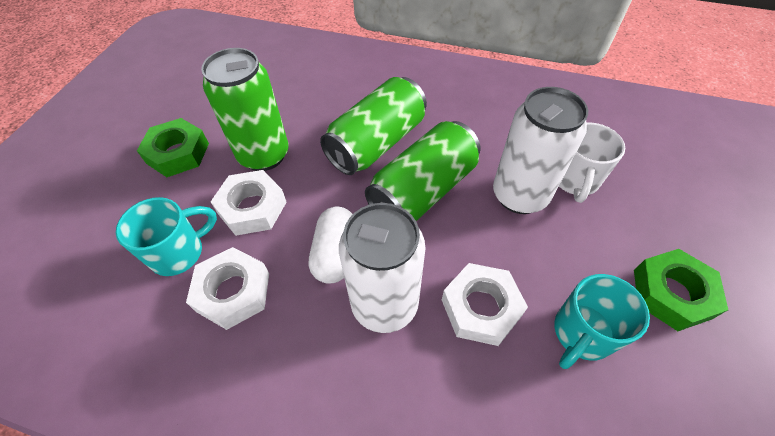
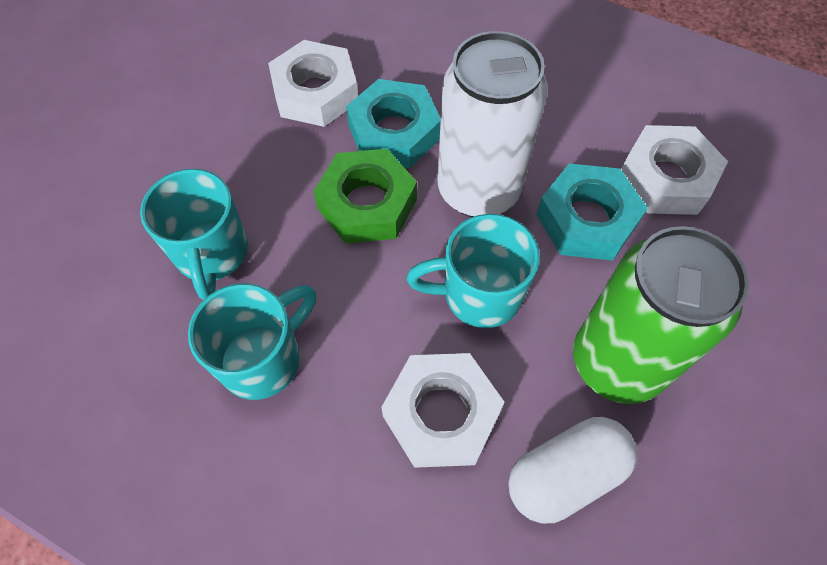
green can: 3 -> 1
green nut: 2 -> 1
turquoise mug: 2 -> 3
turquoise nut: 0 -> 2
white can: 2 -> 1
white mug: 1 -> 0

